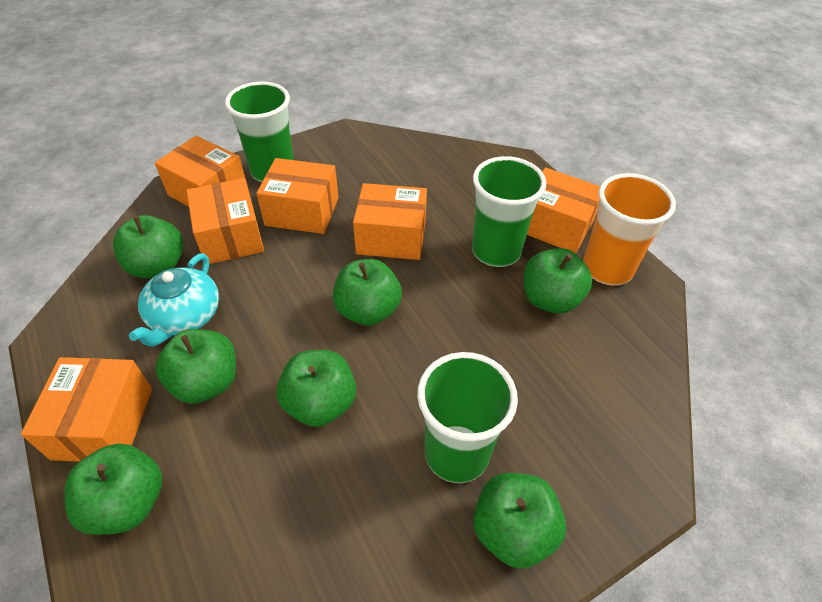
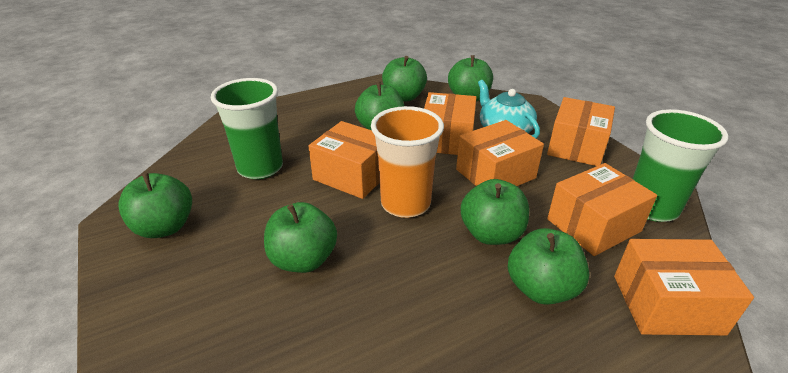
green cup: 3 -> 2

